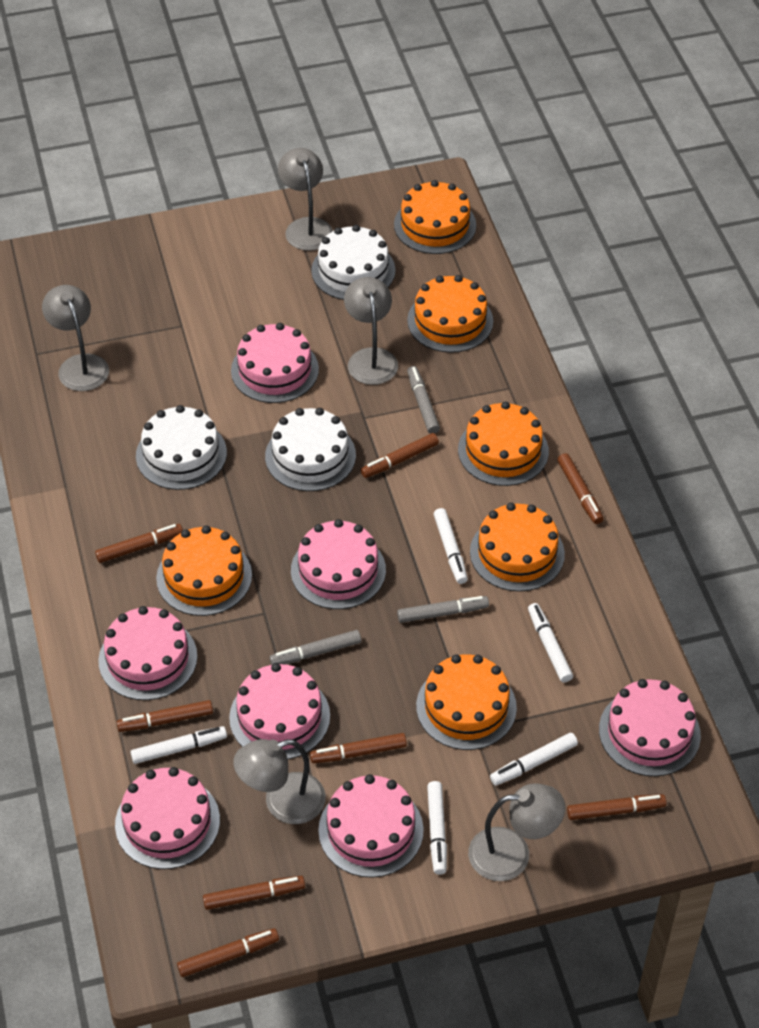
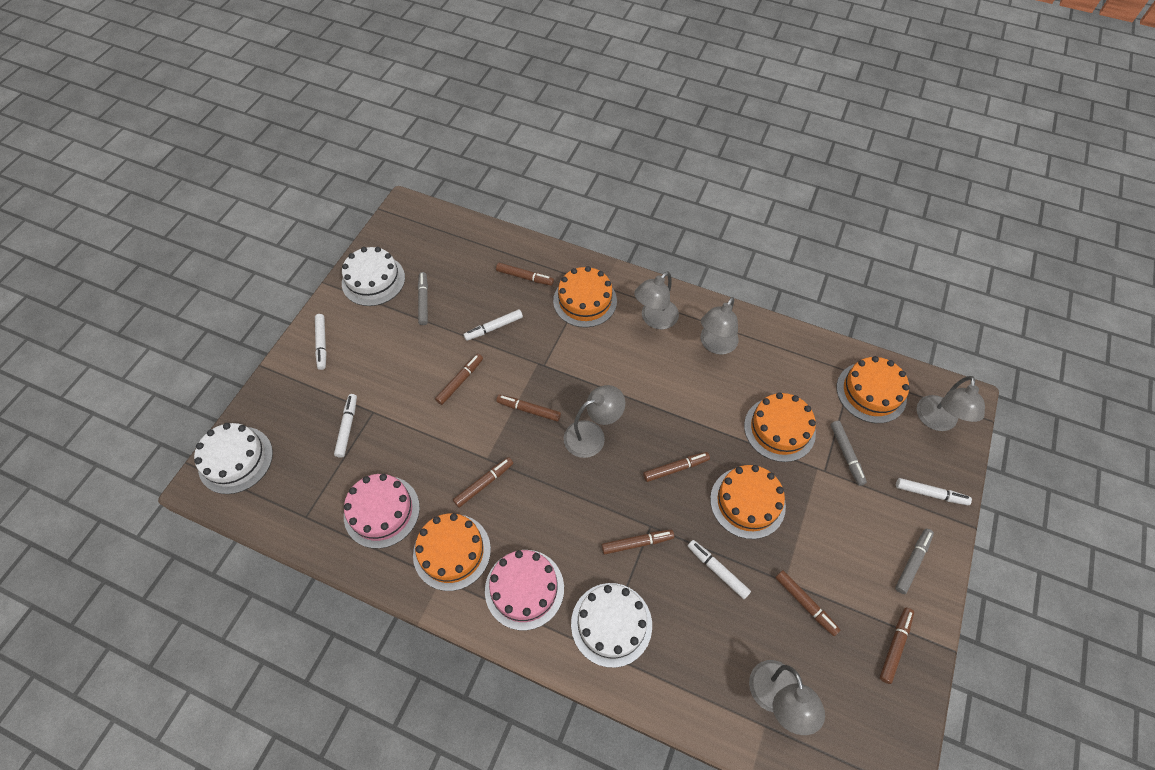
orange cake: 6 -> 5
pink cake: 7 -> 2

